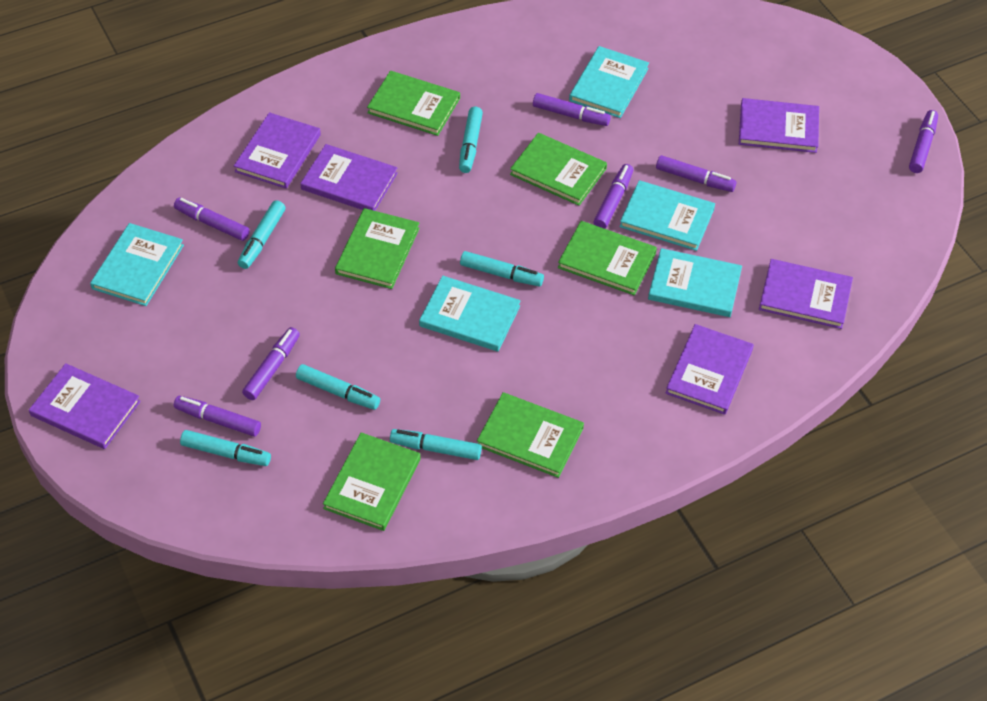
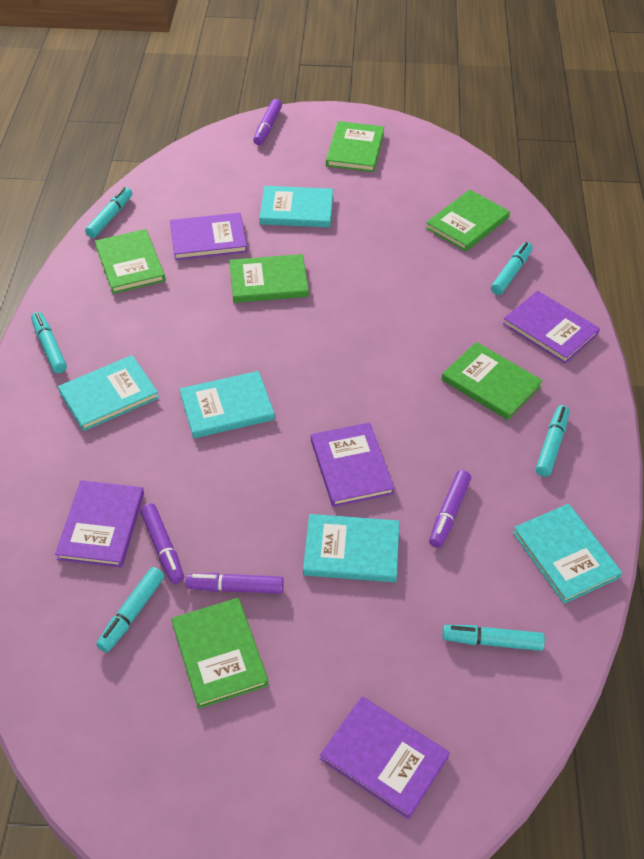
purple book: 6 -> 5
purple marker: 7 -> 4

